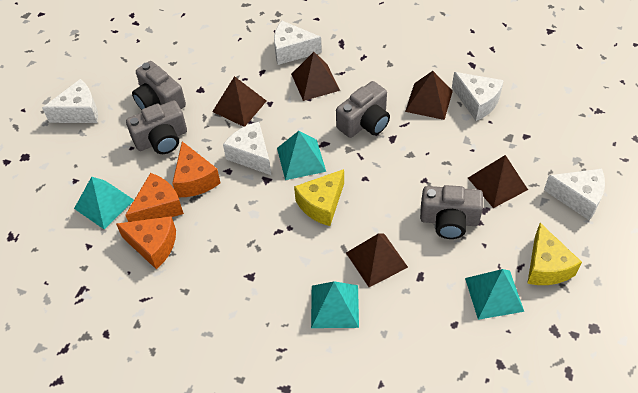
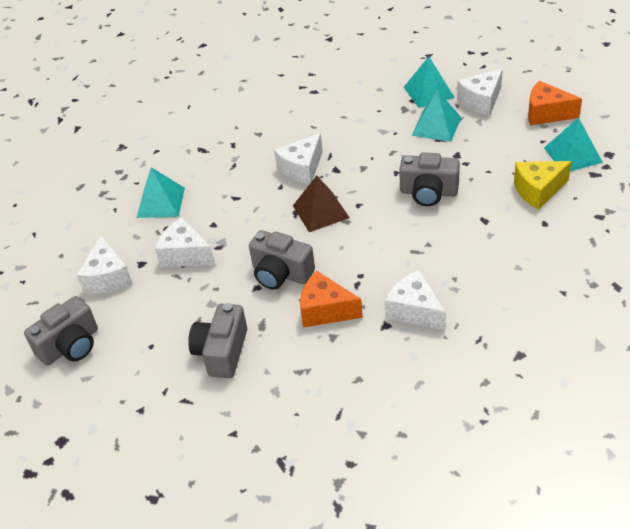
brown pyramid: 5 -> 1
orange cheese: 3 -> 2
yellow cheese: 2 -> 1

